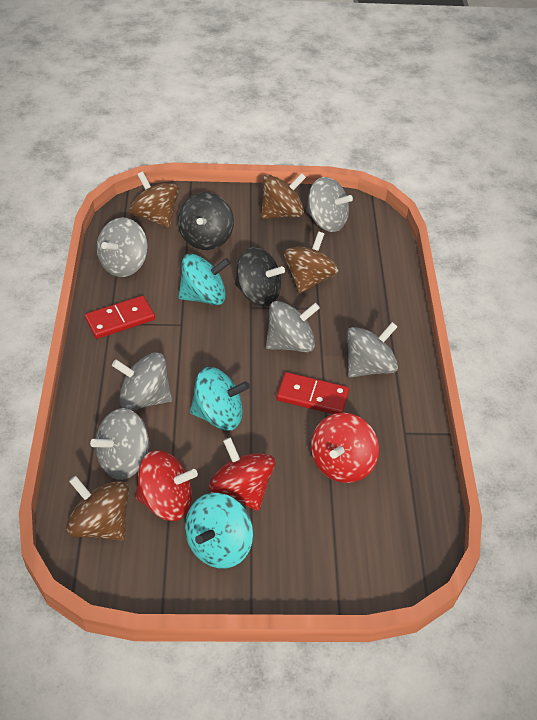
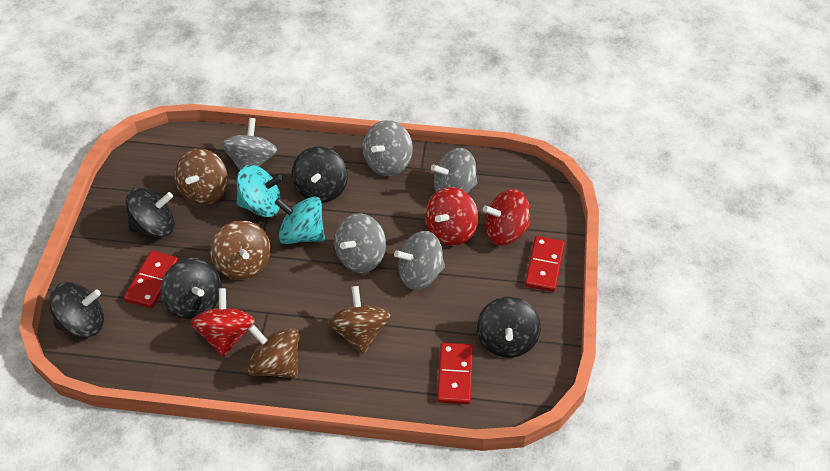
black spinning top: 2 -> 5
grey spinning top: 6 -> 5
red domino: 2 -> 3
turquoise spinning top: 3 -> 2

